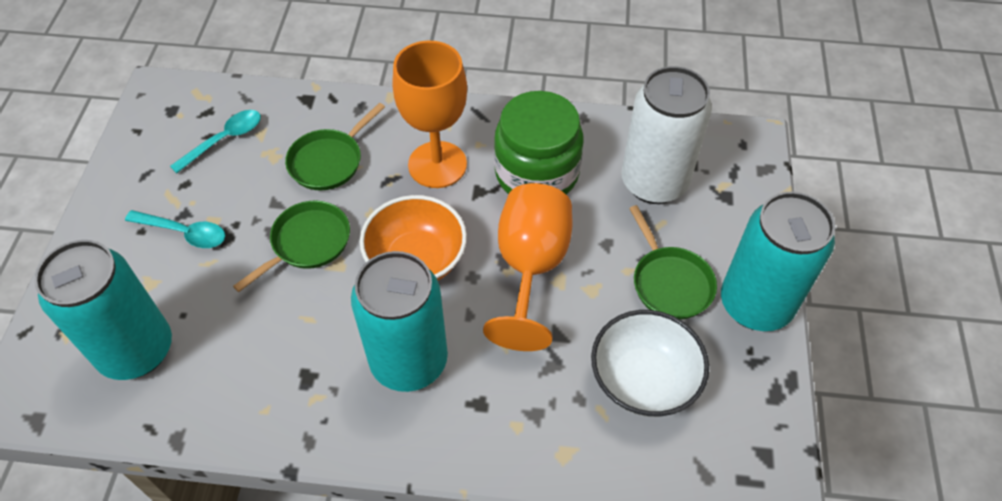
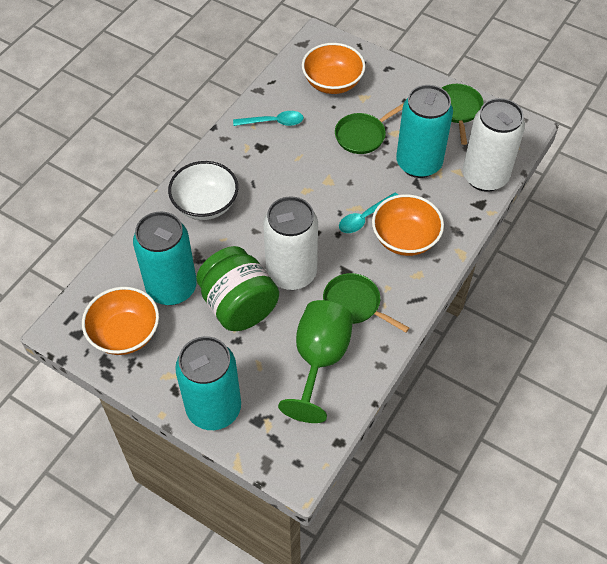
green goblet: 0 -> 1
orange bowl: 1 -> 3
orange goblet: 2 -> 0
white can: 1 -> 2

